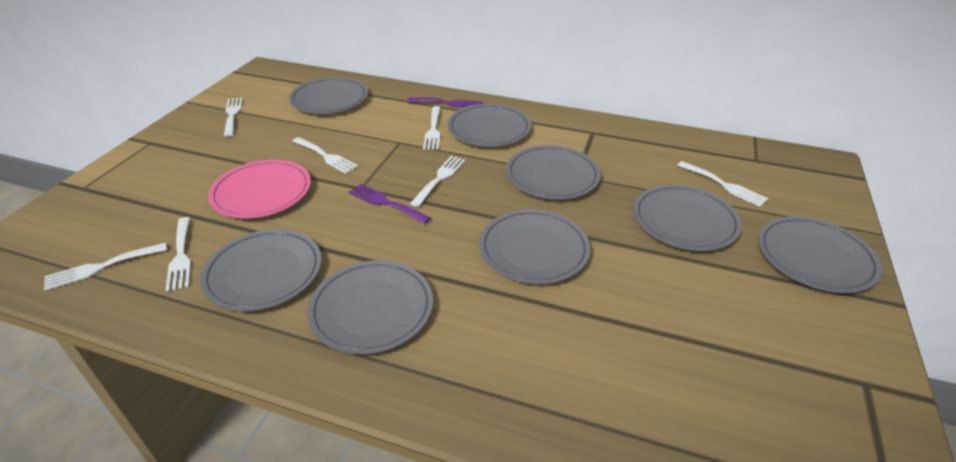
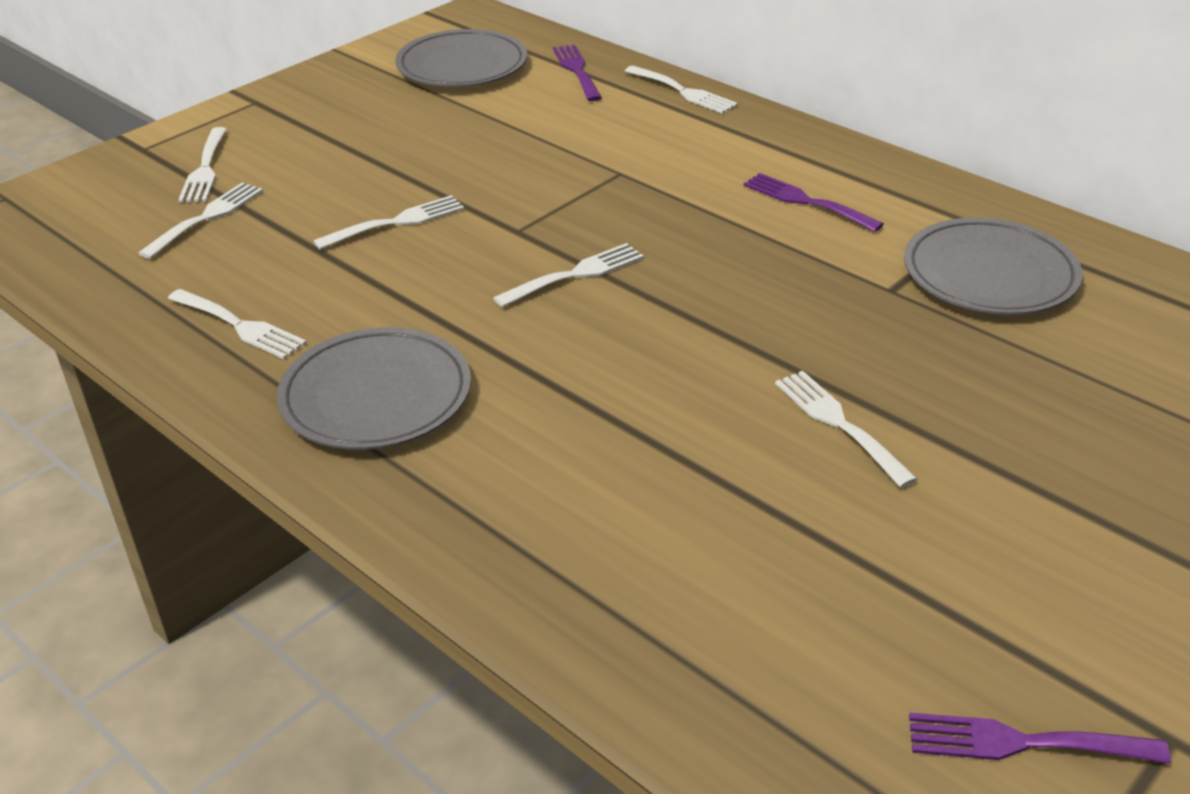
grey plate: 8 -> 3
pink plate: 1 -> 0
purple fork: 2 -> 3

